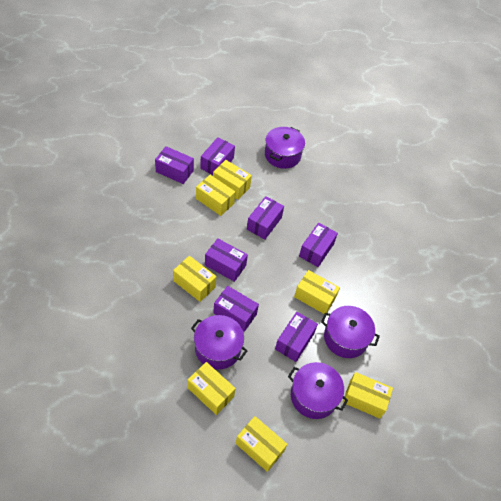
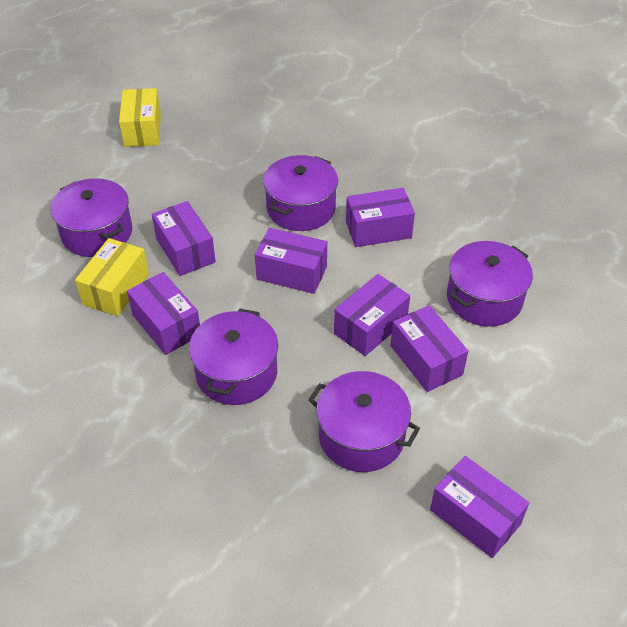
purple pot: 4 -> 5
yellow box: 7 -> 2

